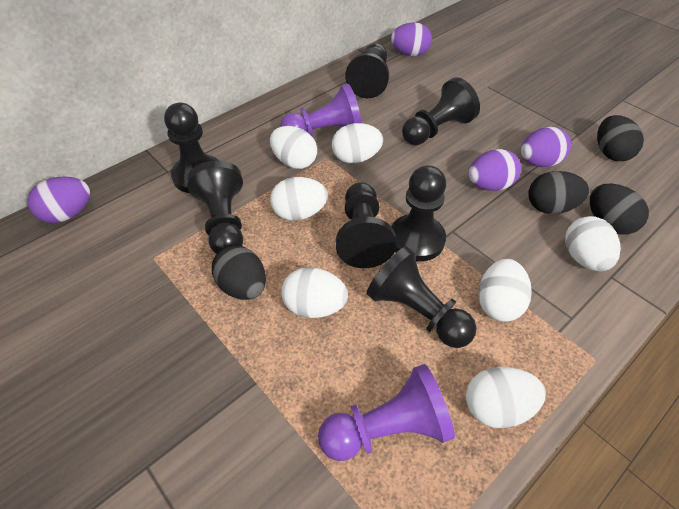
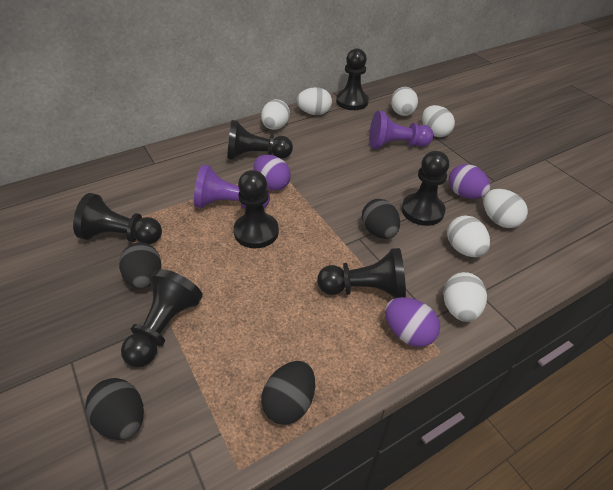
purple egg: 4 -> 3

